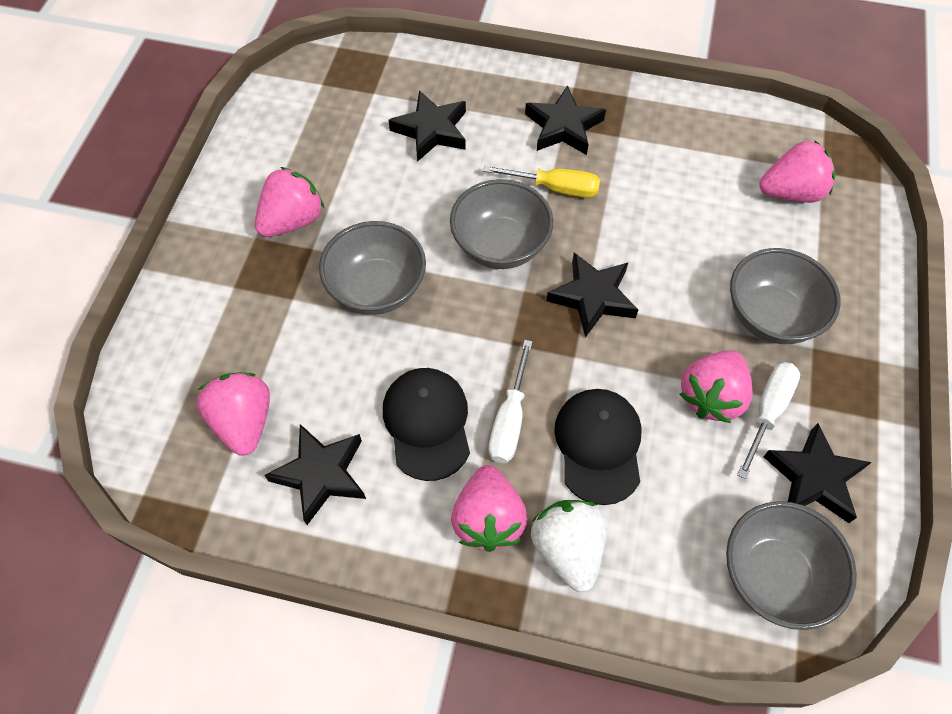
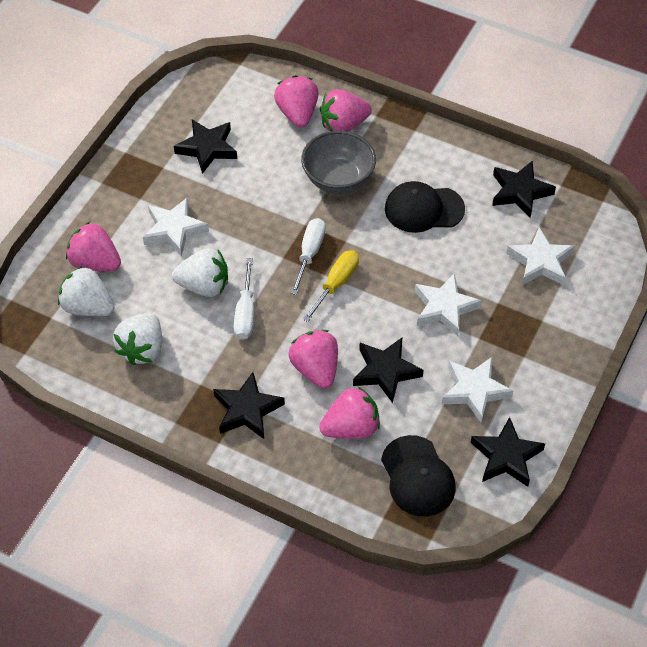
grey bowl: 4 -> 1
white star: 0 -> 4
white strawberry: 1 -> 3

